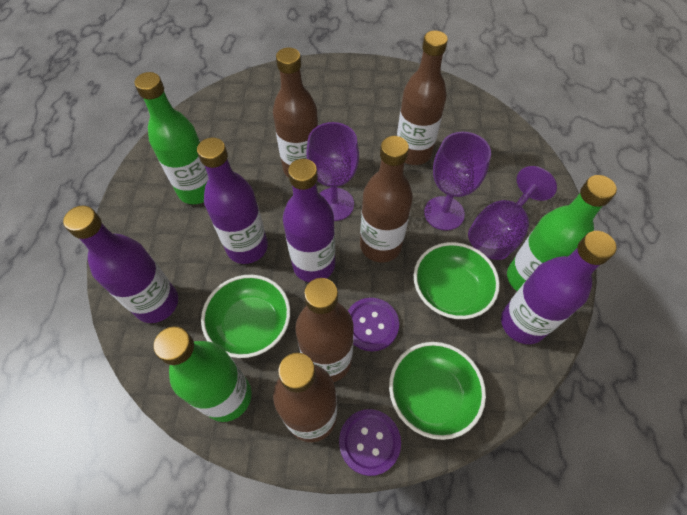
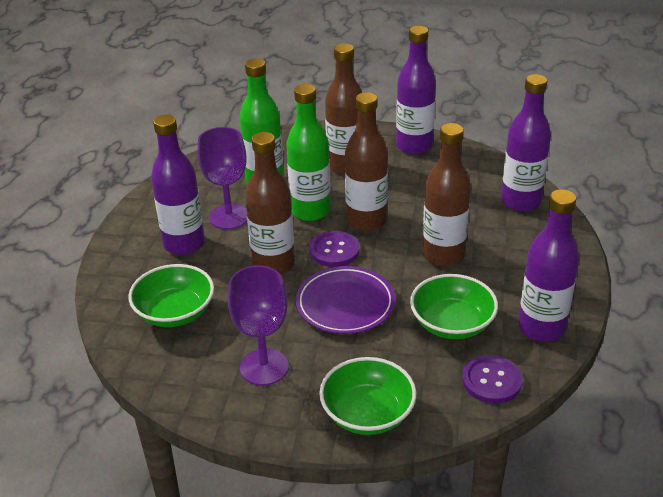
brown bottle: 5 -> 4
green bottle: 3 -> 2
purple goblet: 3 -> 2
purple plate: 0 -> 1

